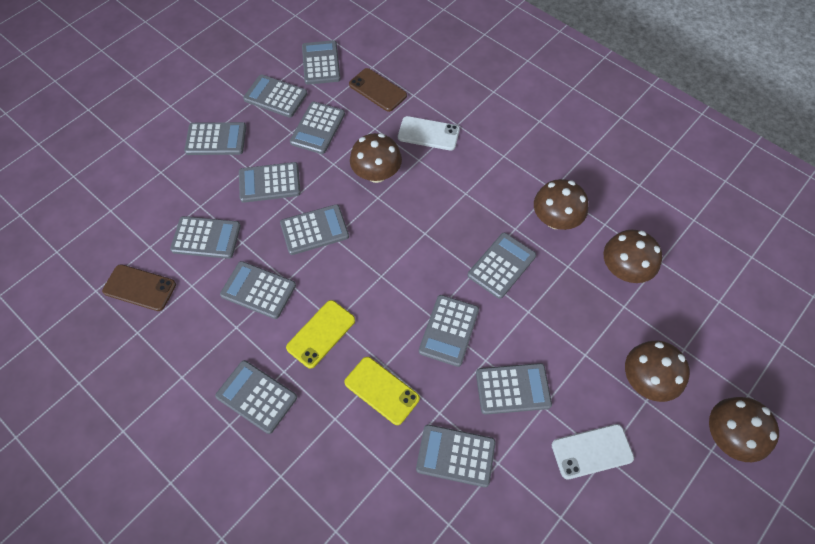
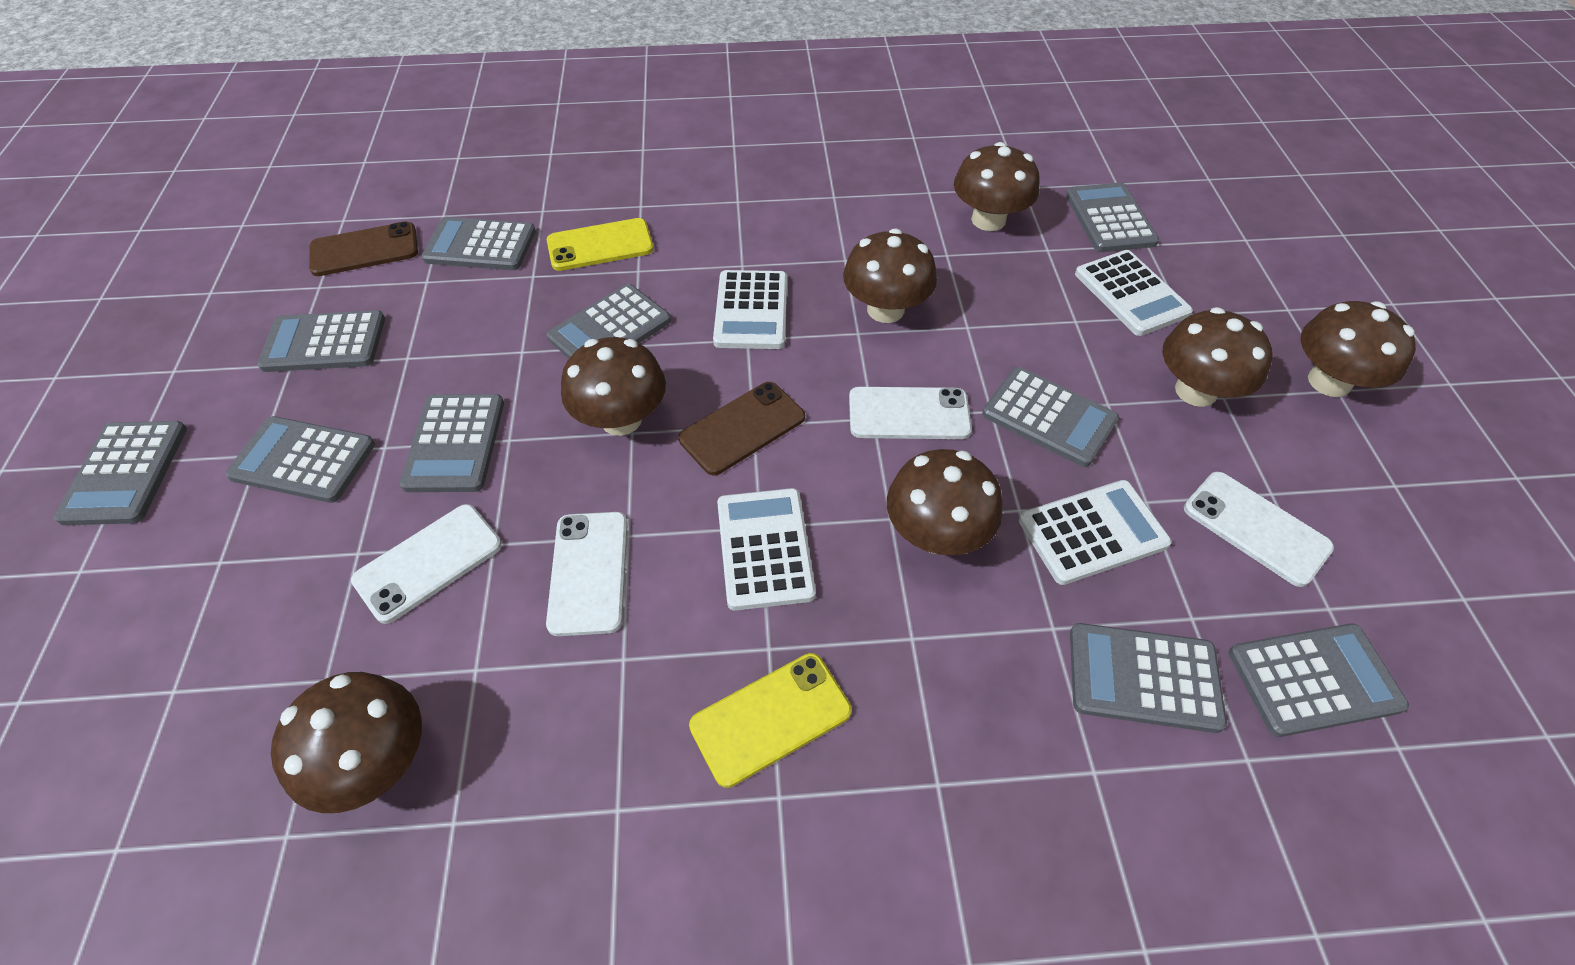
brown mushroom: 5 -> 7
grey calculator: 13 -> 10
white calculator: 0 -> 4
white phone: 2 -> 4

